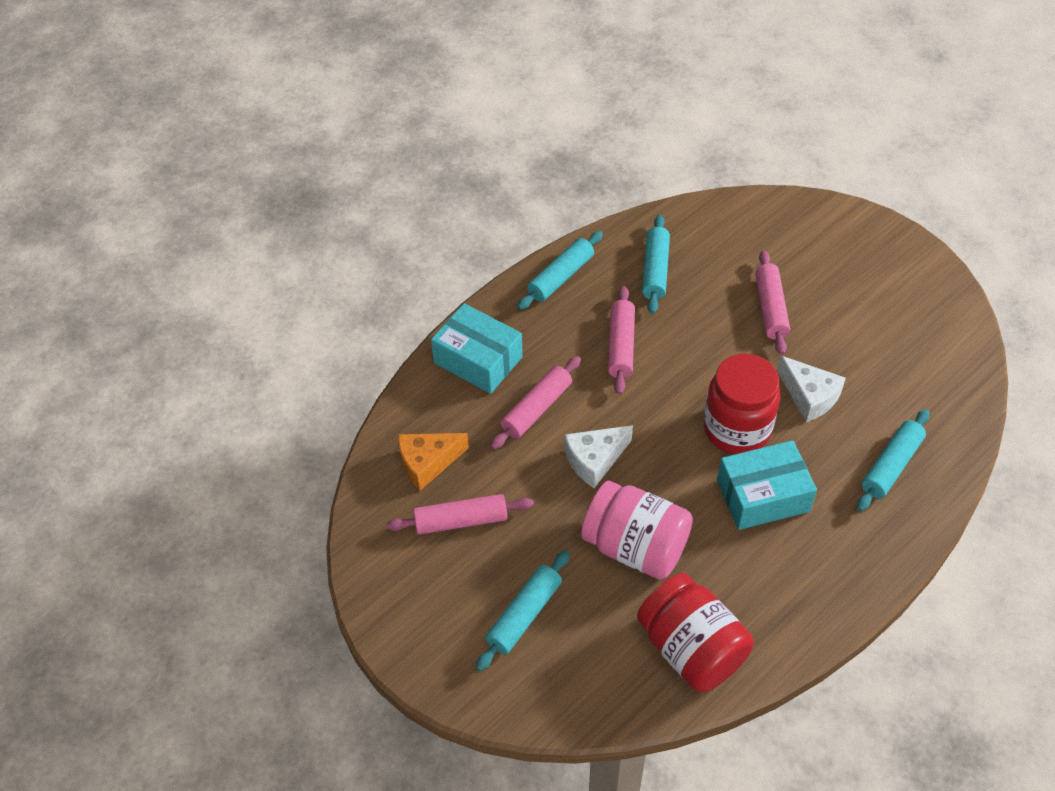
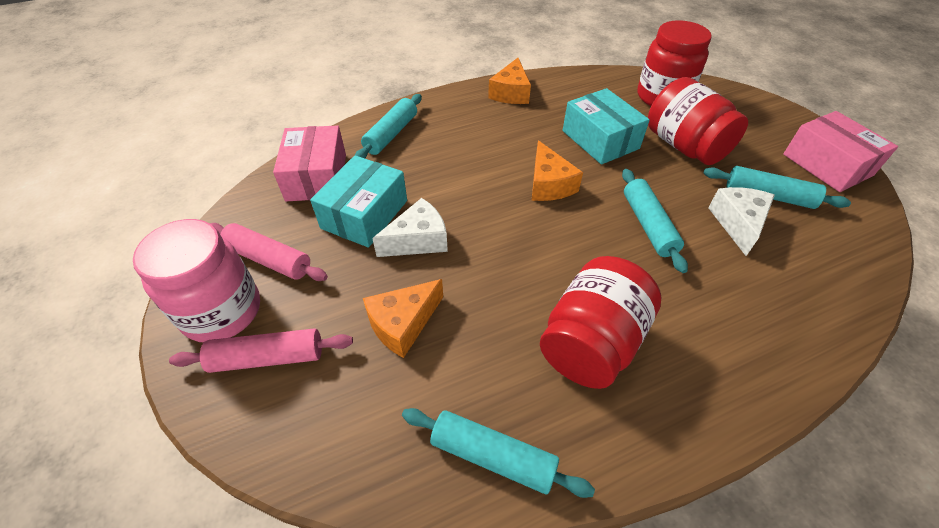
orange cheese: 1 -> 3
pink box: 0 -> 2
pink rolling pin: 4 -> 2
red jar: 2 -> 3

